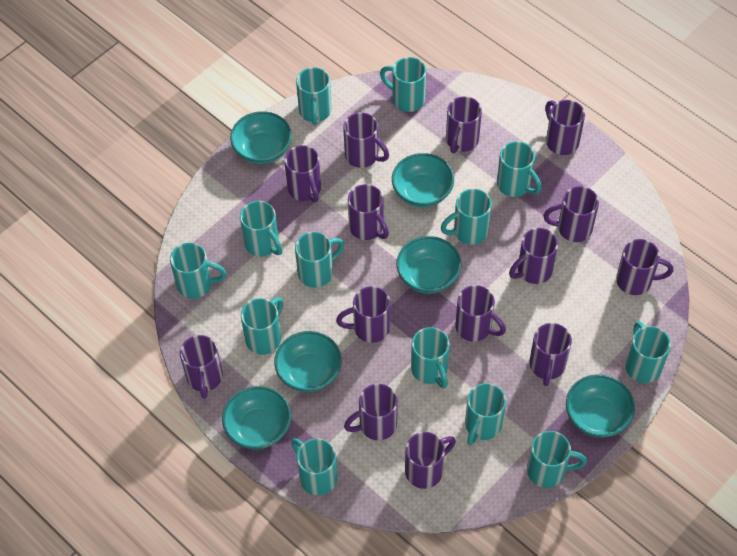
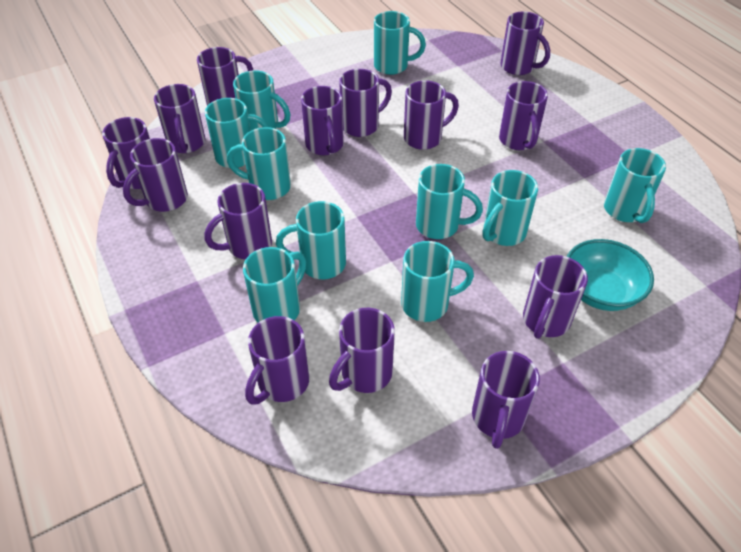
turquoise bowl: 6 -> 1
turquoise mug: 13 -> 10

